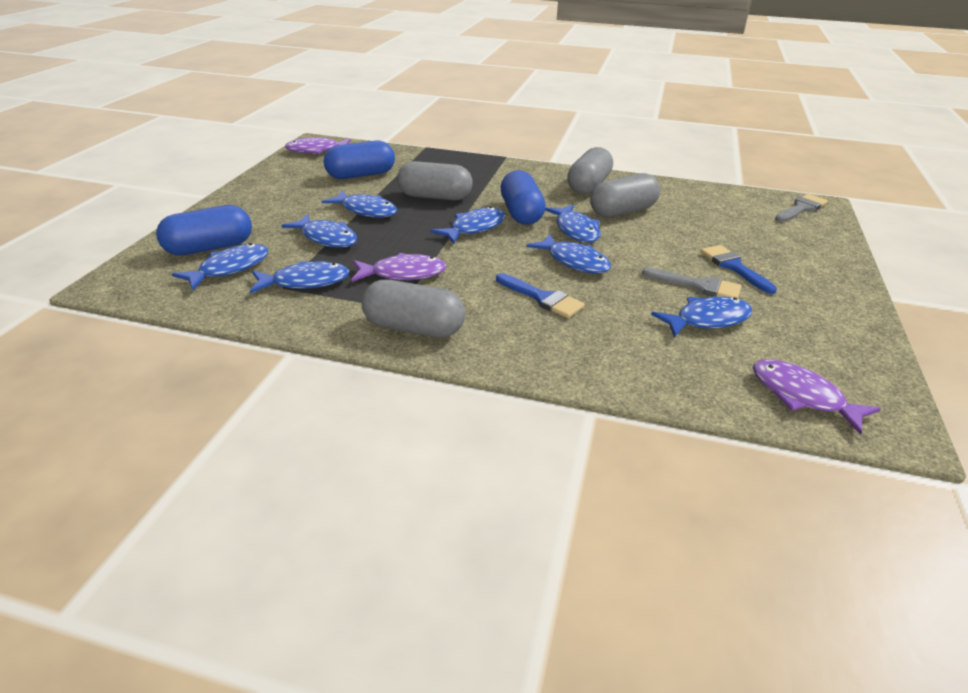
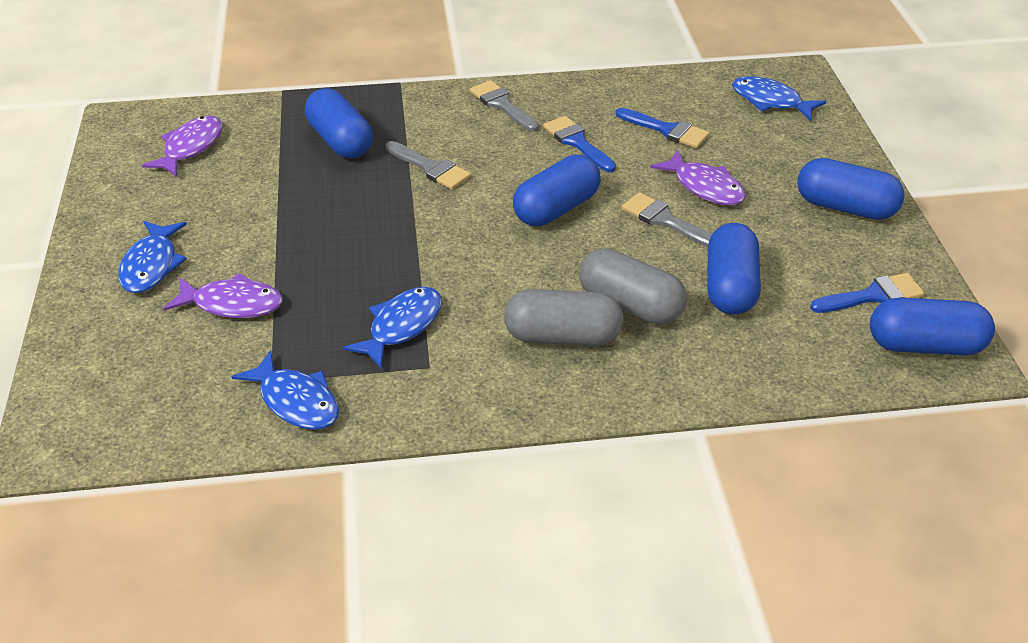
blue brush: 2 -> 3
blue capsule: 3 -> 5
blue fish: 8 -> 4
grey brush: 2 -> 3
grey capsule: 4 -> 2

